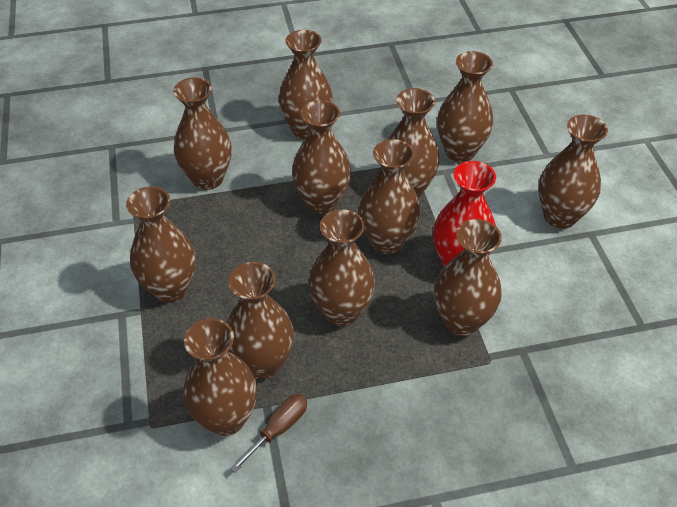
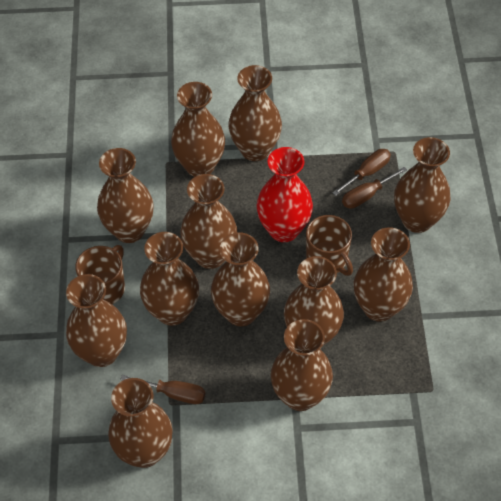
brown mug: 0 -> 2
brown screwdriver: 1 -> 3

